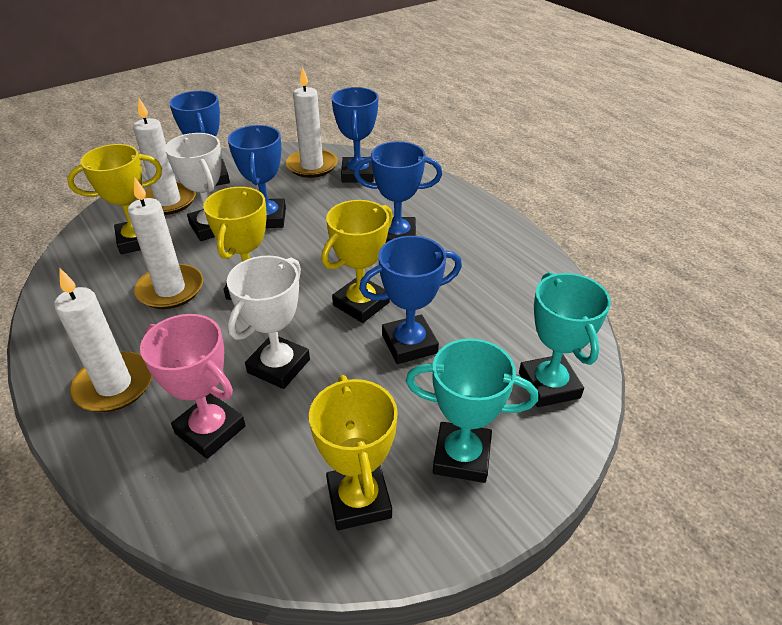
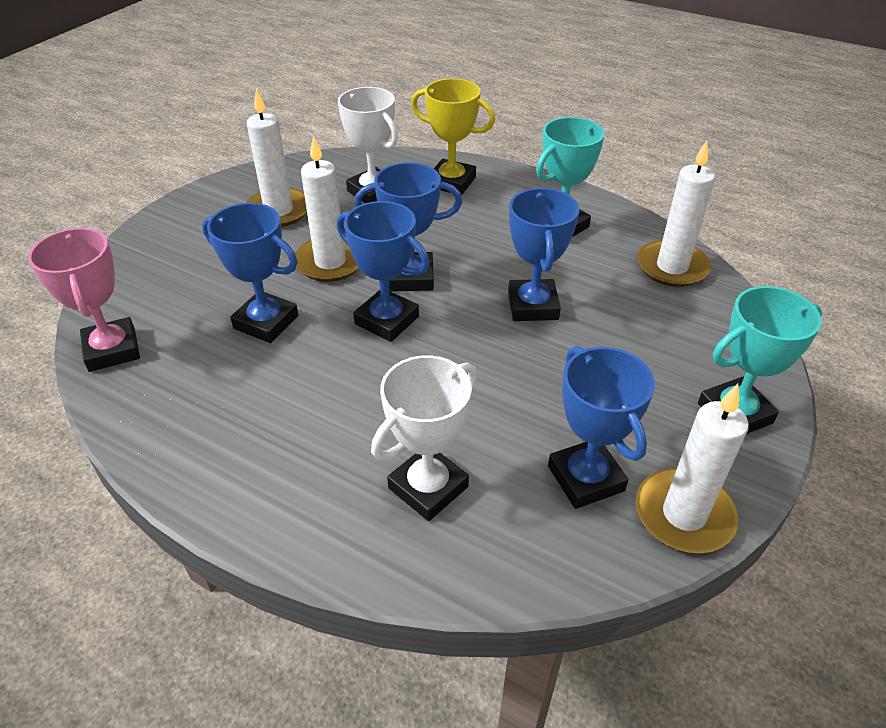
yellow trophy: 4 -> 1

